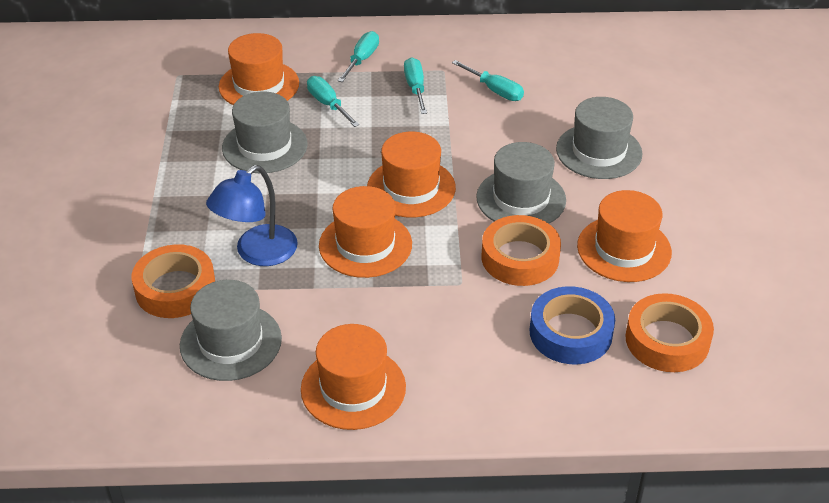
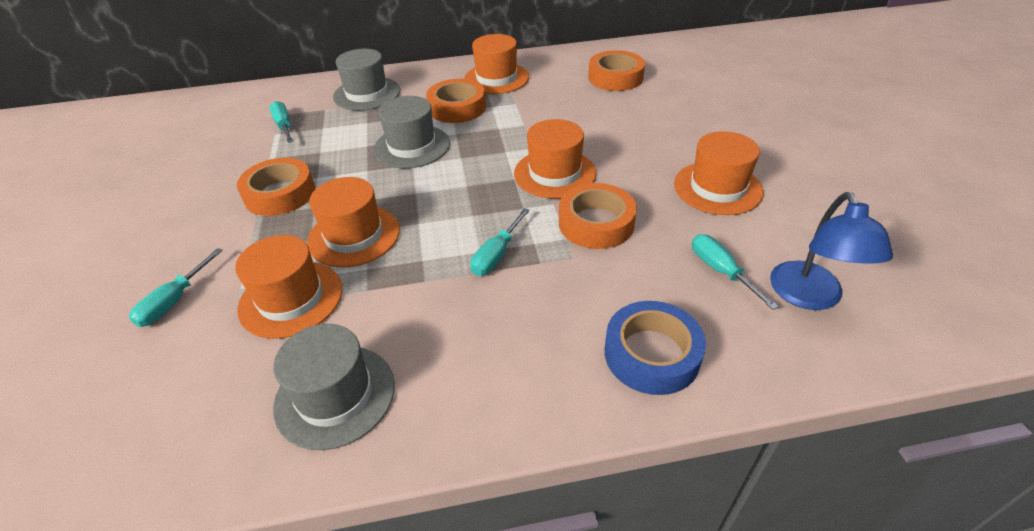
grey hat: 4 -> 3
orange tape: 3 -> 4

